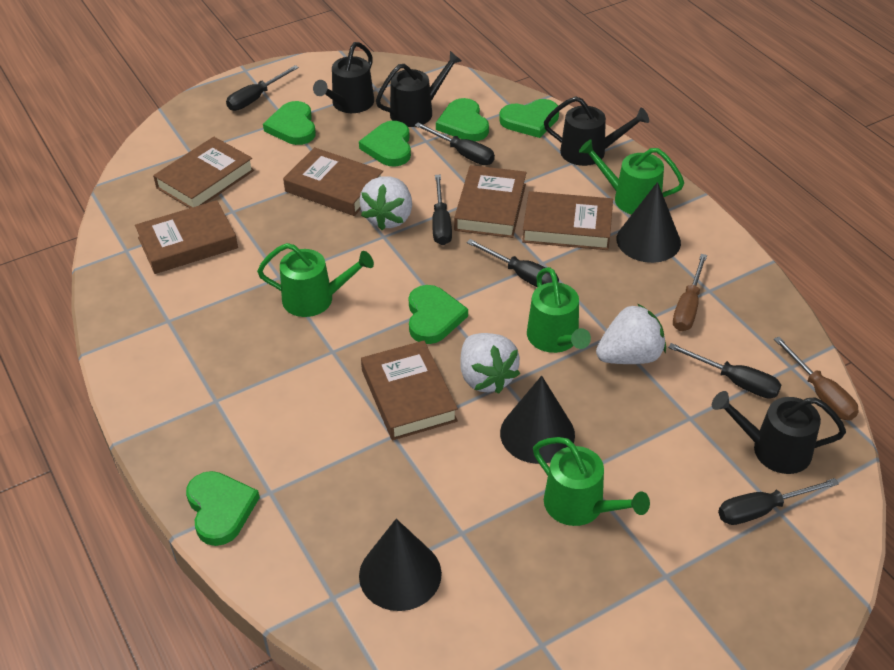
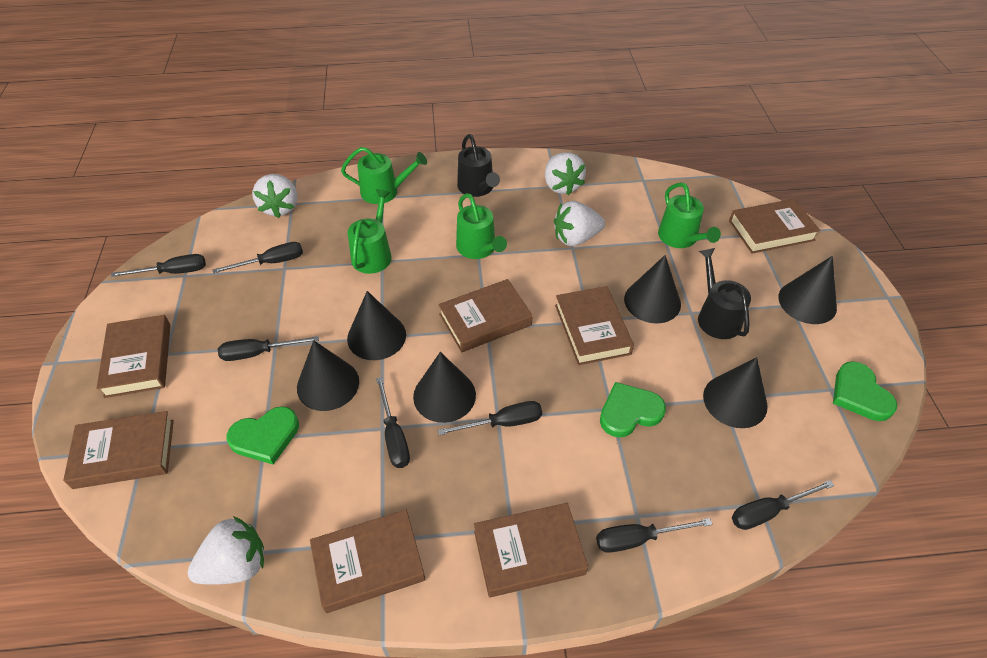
black cone: 3 -> 6
black screwdriver: 6 -> 7
black watering can: 4 -> 2
brown book: 6 -> 7
brown screwdriver: 2 -> 0
green heart: 6 -> 3
white strawberry: 3 -> 4

